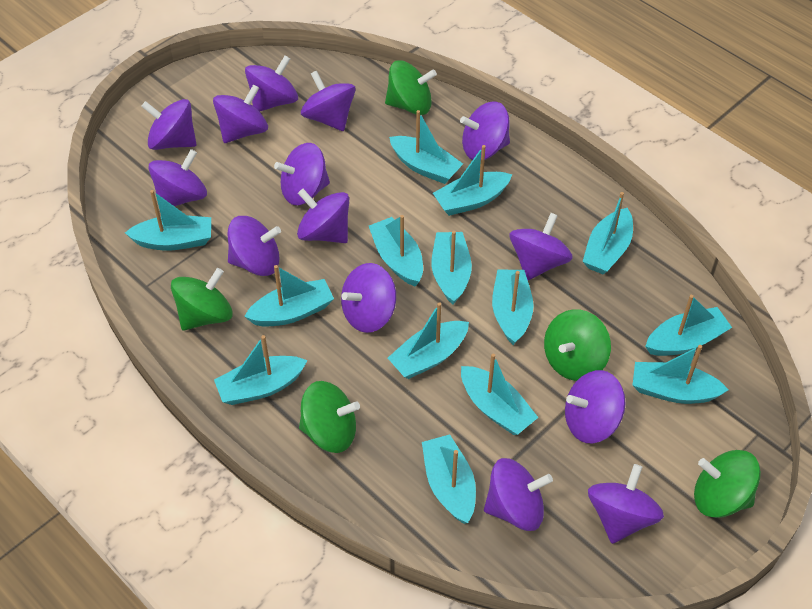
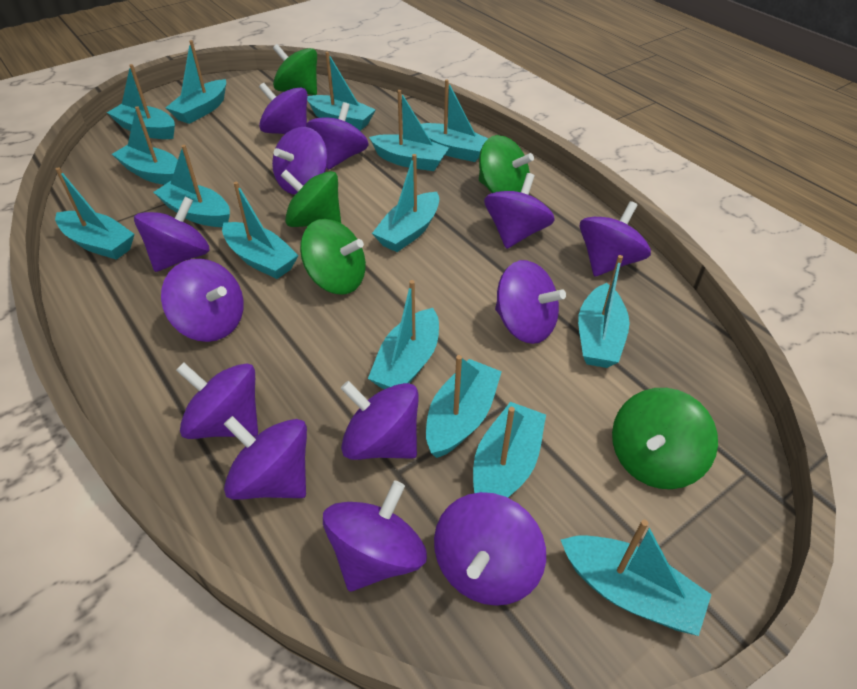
purple spinning top: 14 -> 13
turquoise boat: 14 -> 15

